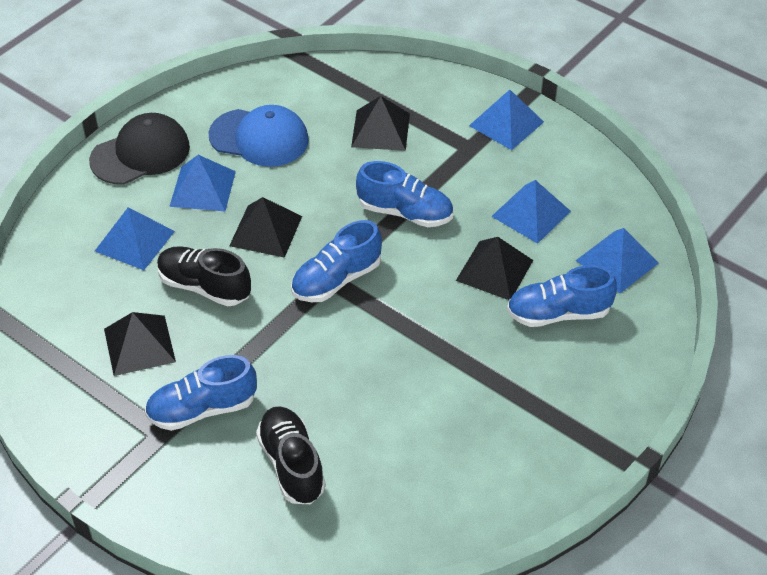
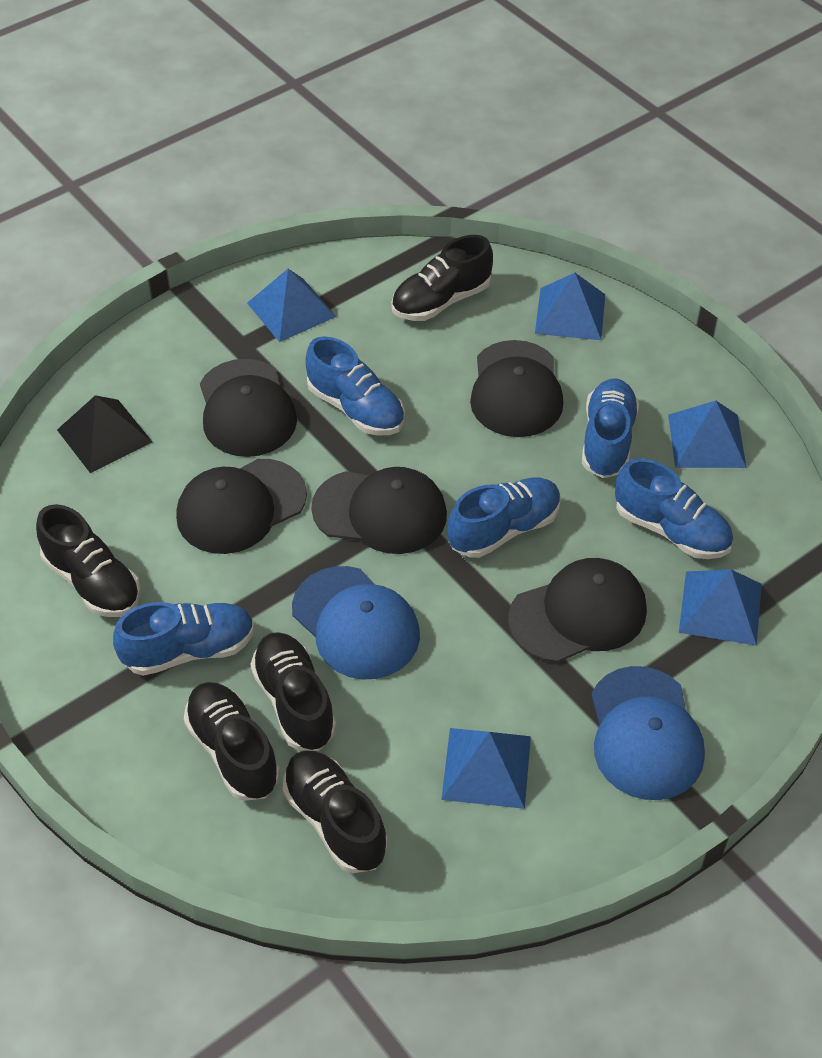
black cap: 1 -> 5
black pyramid: 4 -> 1
black shoe: 2 -> 5
blue cap: 1 -> 2
blue shoe: 4 -> 5

